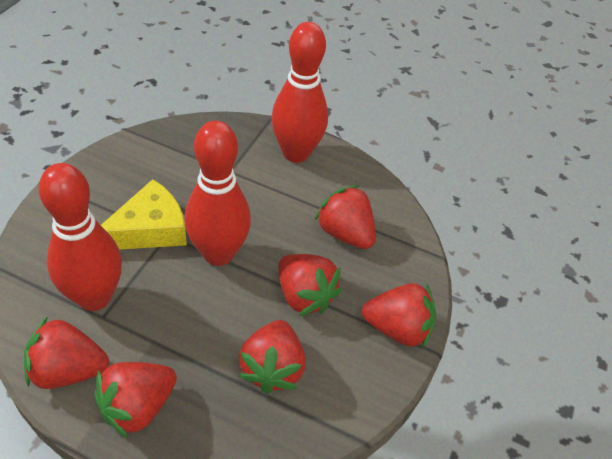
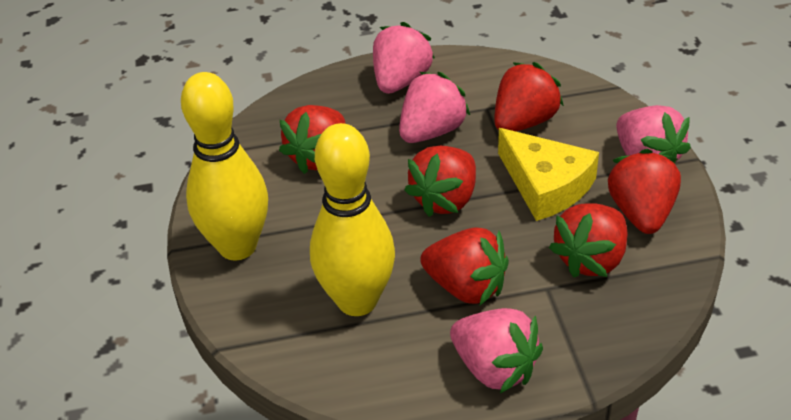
pink strawberry: 0 -> 4
red bowling pin: 3 -> 0
yellow bowling pin: 0 -> 2

